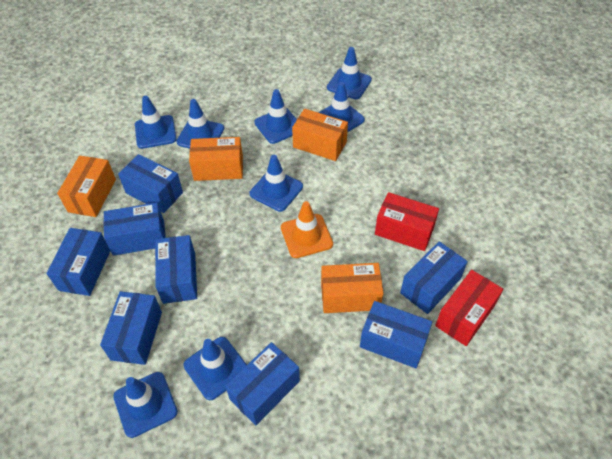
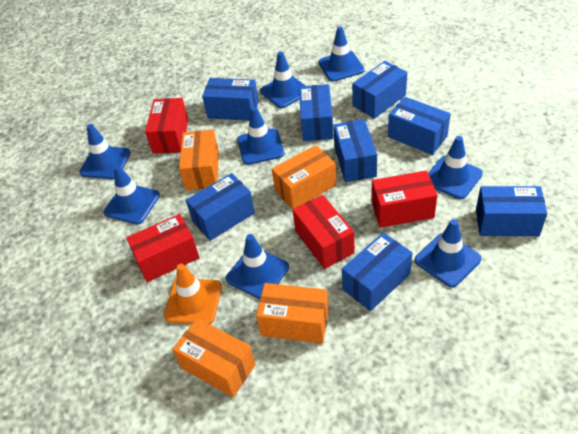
red box: 2 -> 4

